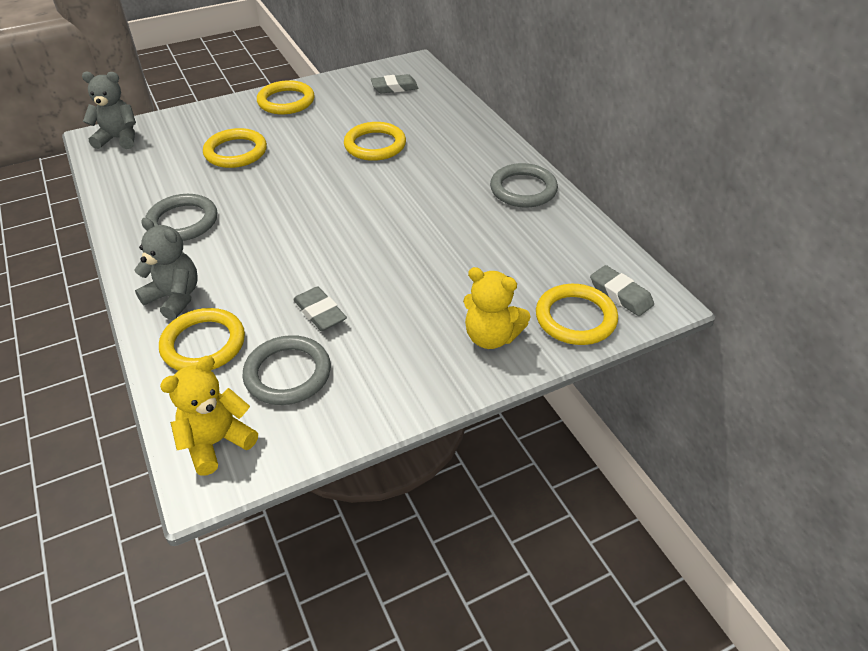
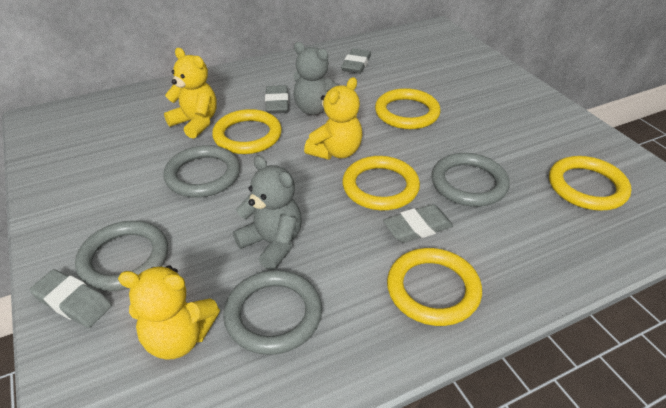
grey eraser: 3 -> 4
grey ring: 3 -> 4
yellow teddy bear: 2 -> 3

